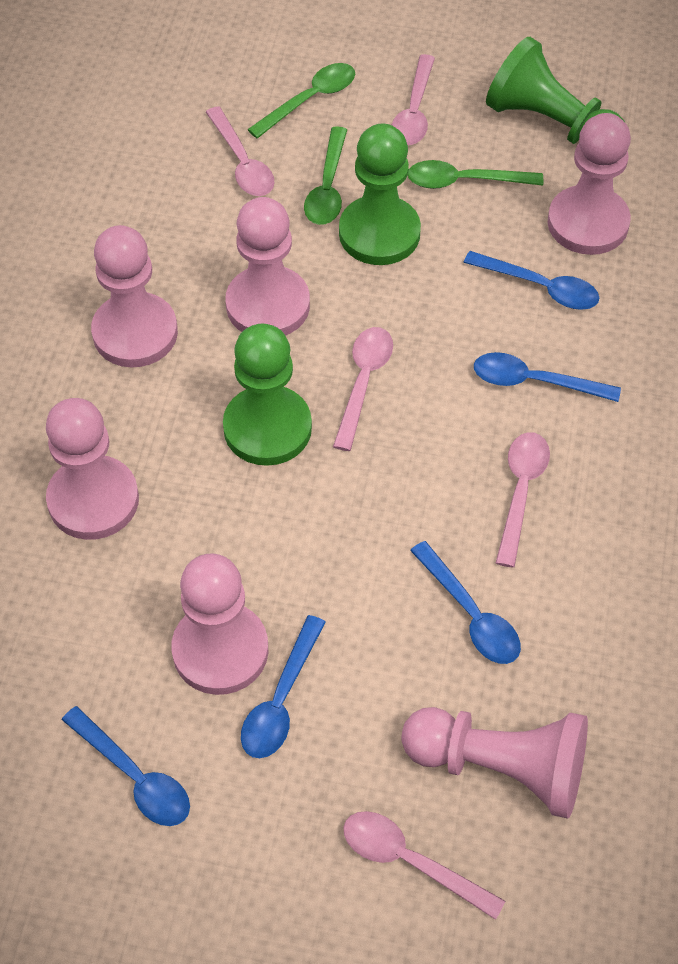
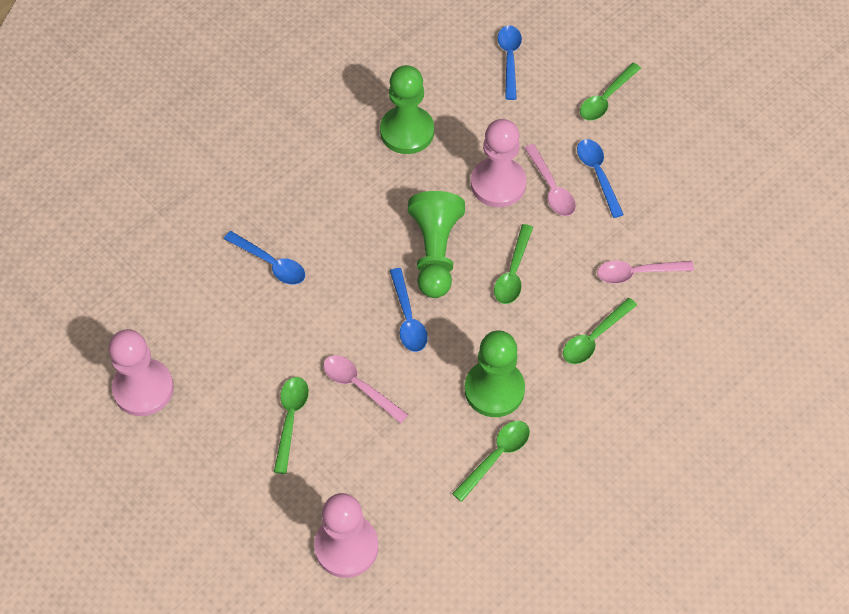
blue spoon: 5 -> 4
green spoon: 3 -> 5
pink pawn: 6 -> 3
pink spoon: 5 -> 3

